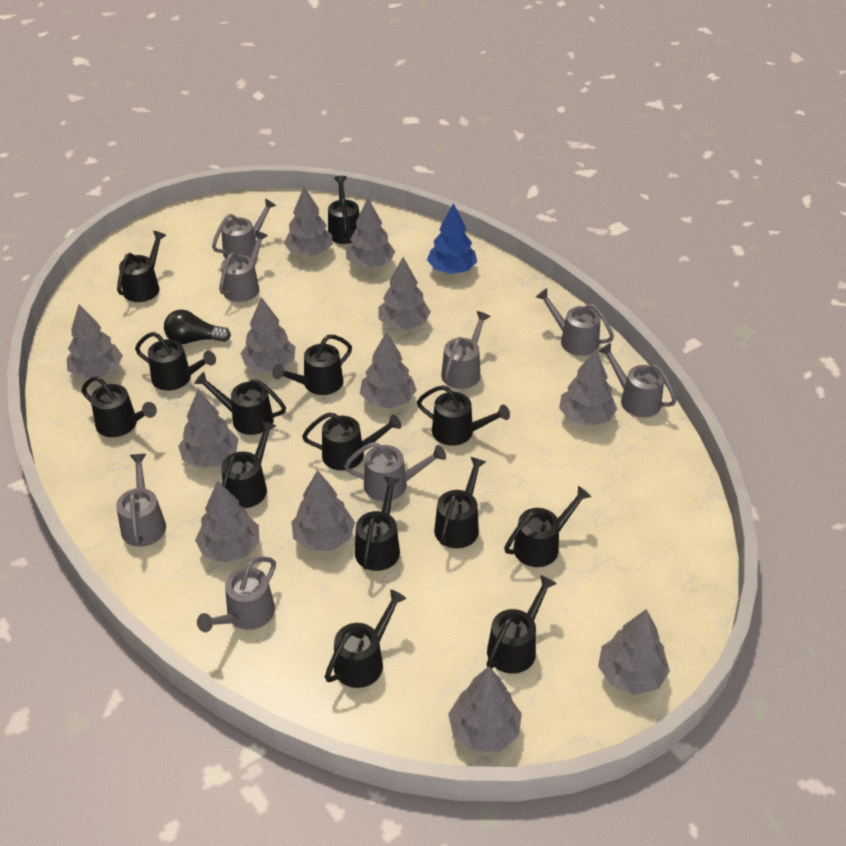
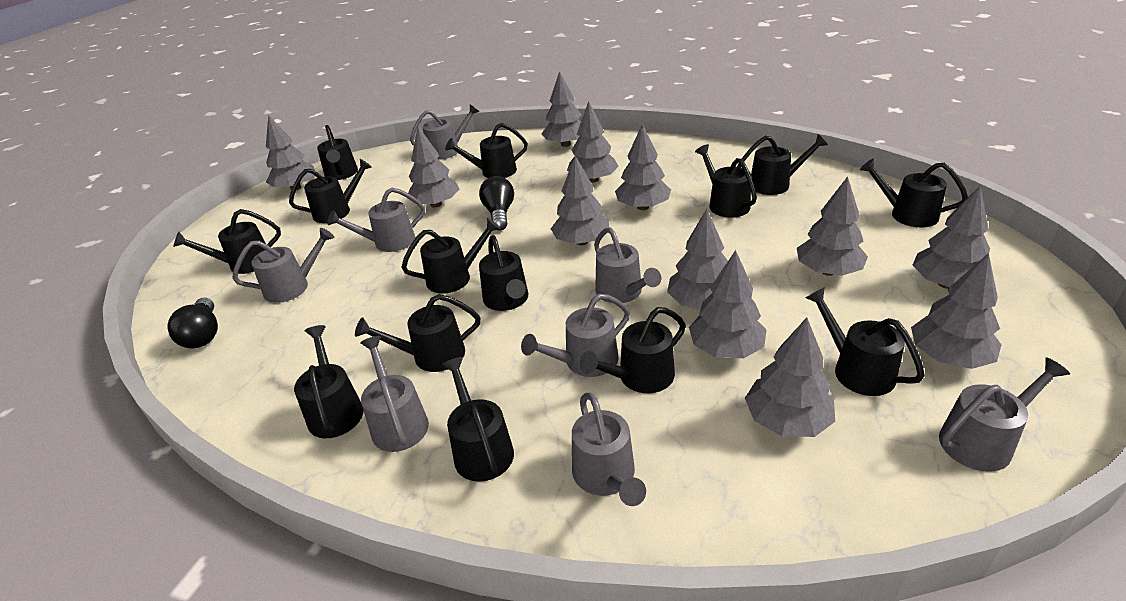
black light bulb: 1 -> 2
blue tree: 1 -> 0

